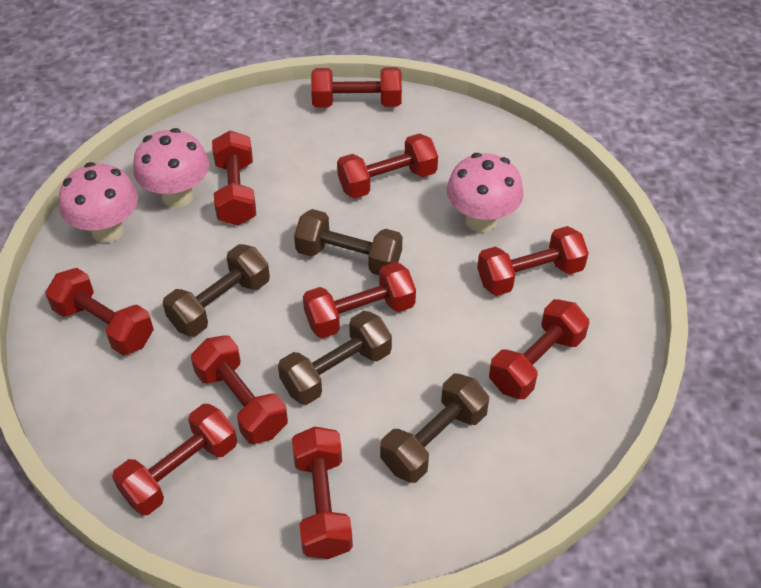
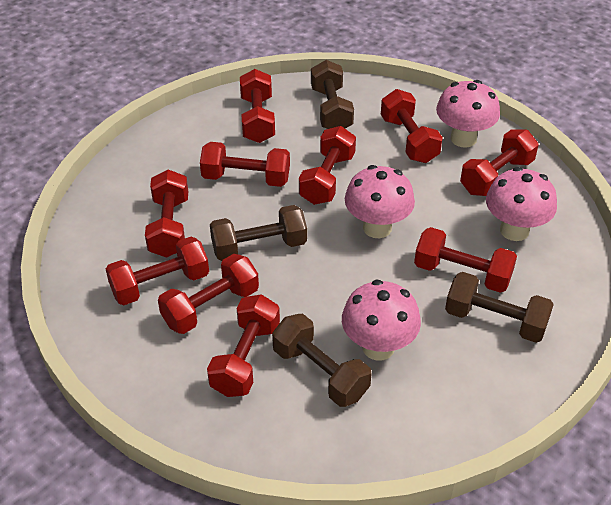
pink mushroom: 3 -> 4

